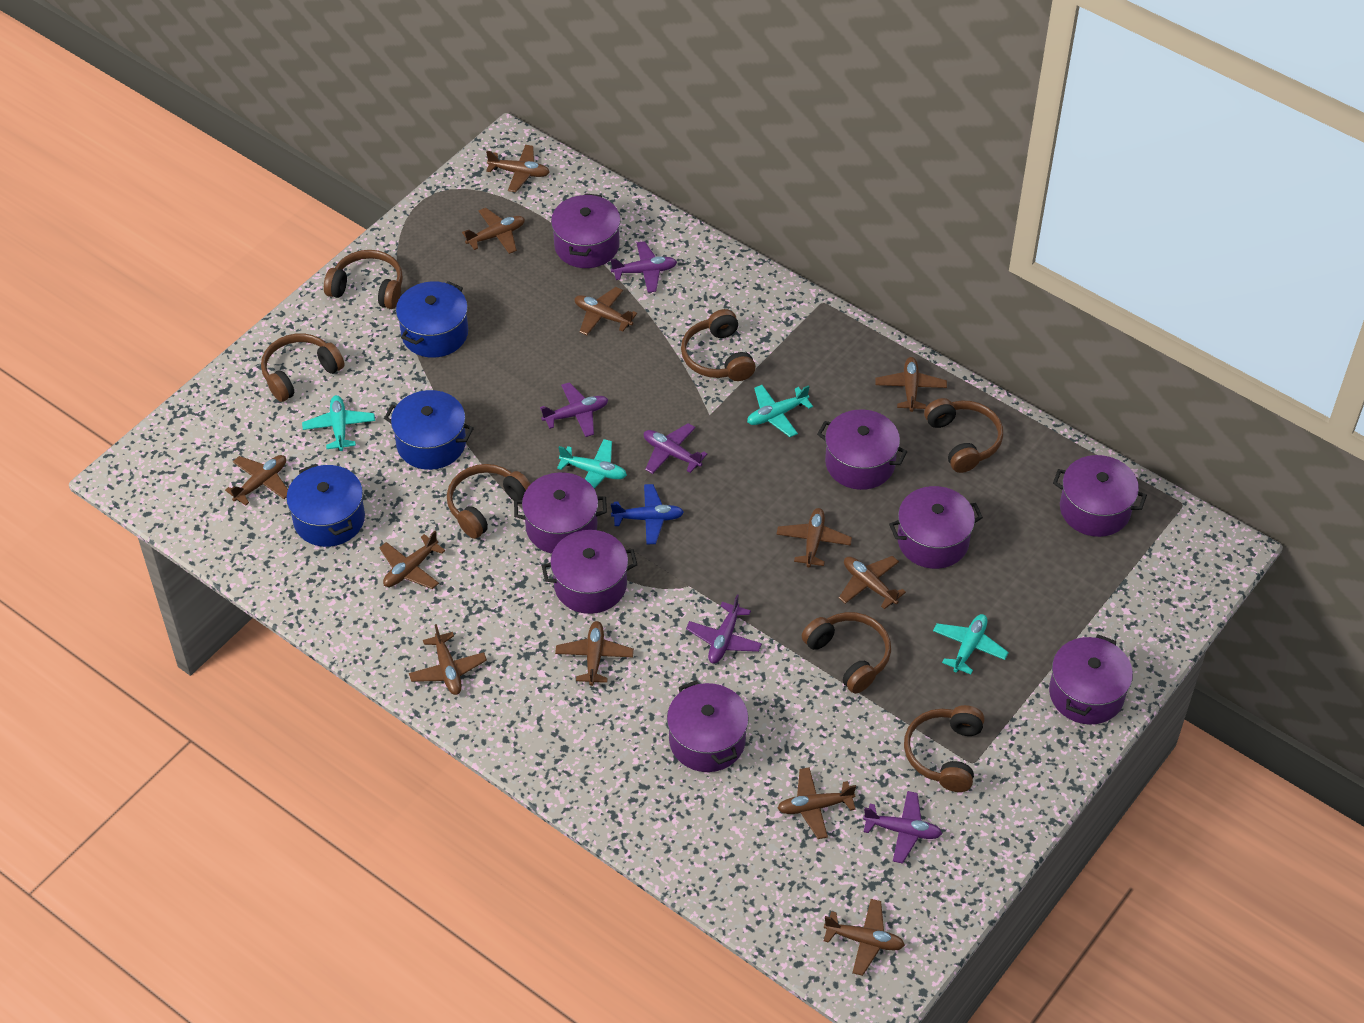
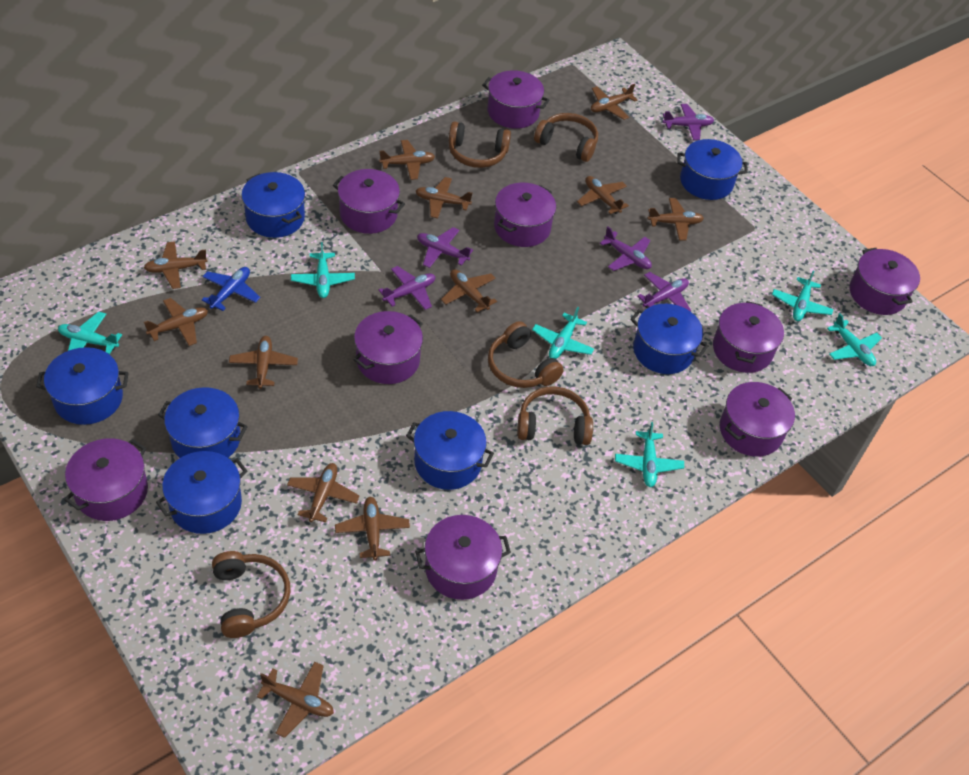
blue pot: 3 -> 7
brown headphones: 7 -> 5
purple pot: 8 -> 9
turquoise plane: 4 -> 6

